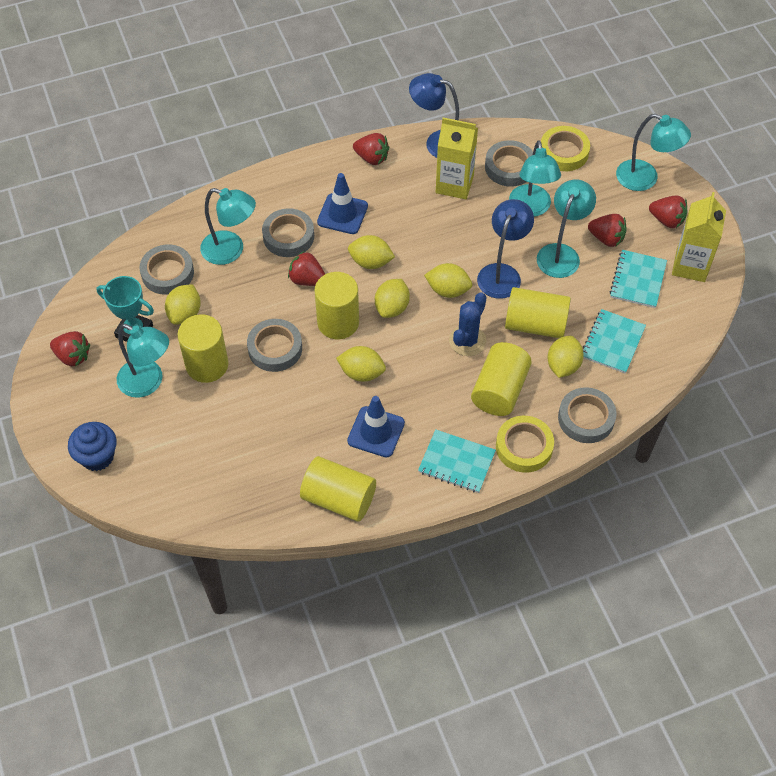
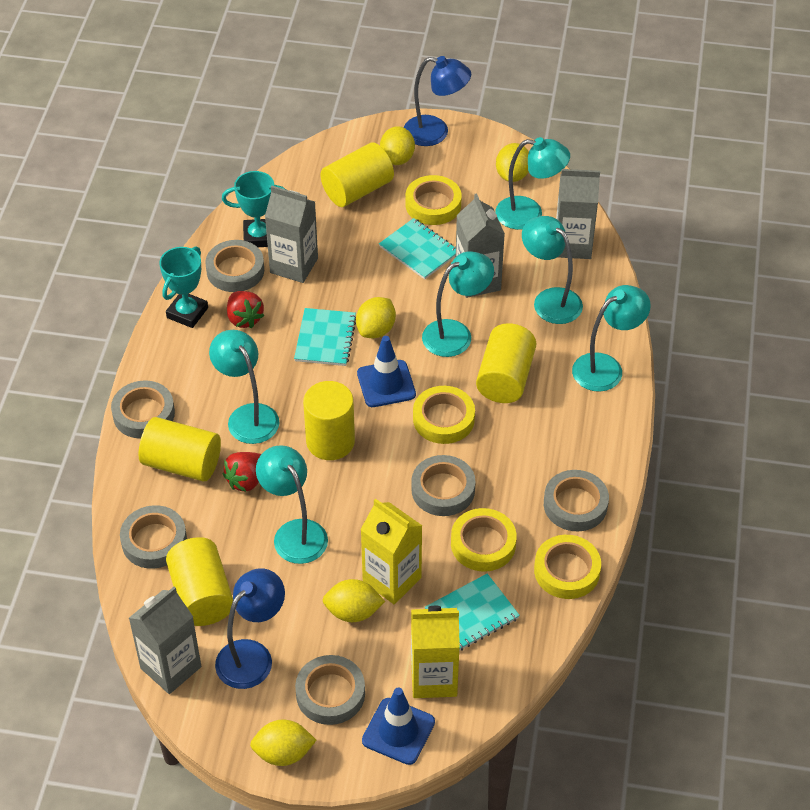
blue cactus: 1 -> 0
blue cupcake: 1 -> 0
grey carton: 0 -> 4
grey tape: 5 -> 6
red strawberry: 5 -> 2
turquoise lamp: 5 -> 6
turquoise trophy: 1 -> 2
yellow lemon: 6 -> 5
yellow tape: 2 -> 4

